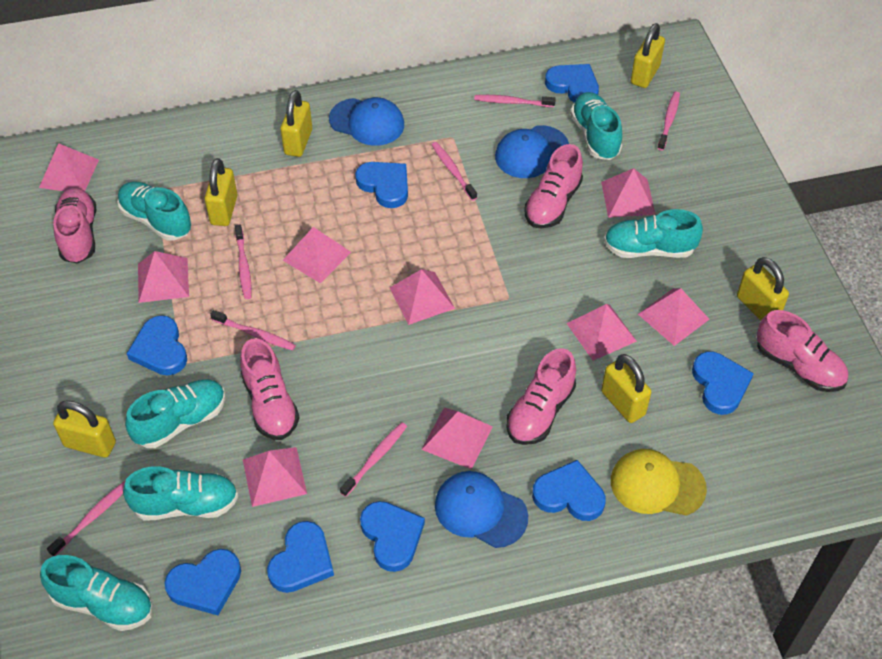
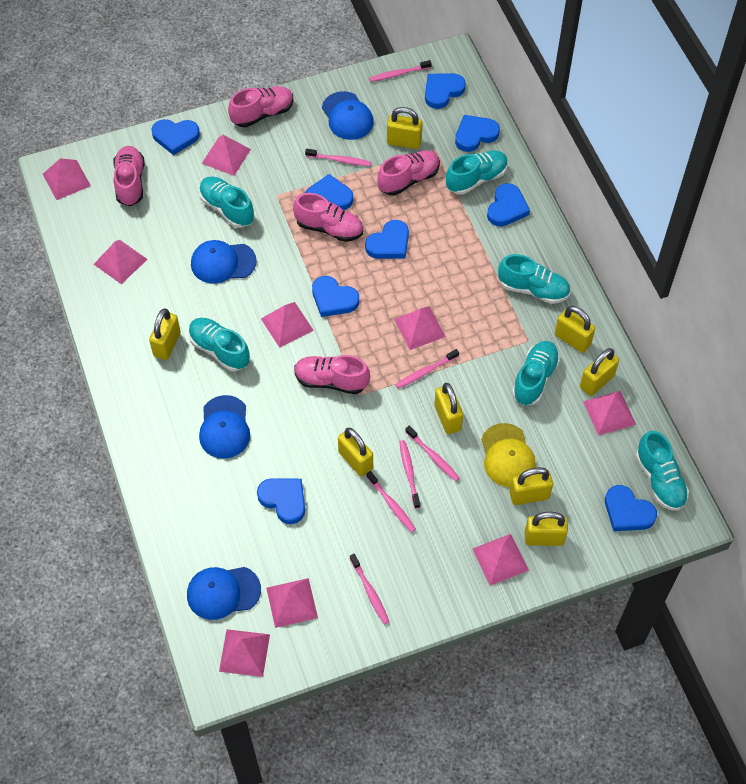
blue cap: 3 -> 4
blue heart: 8 -> 9
yellow padlock: 6 -> 8

